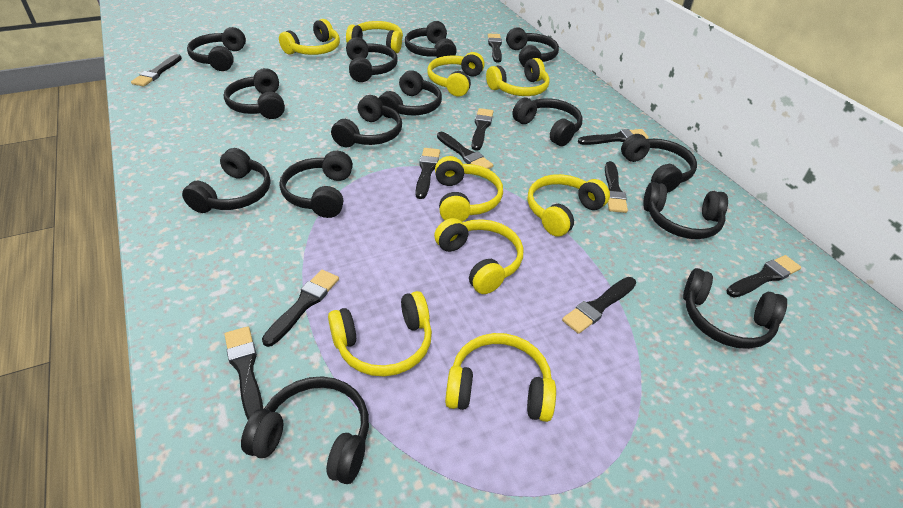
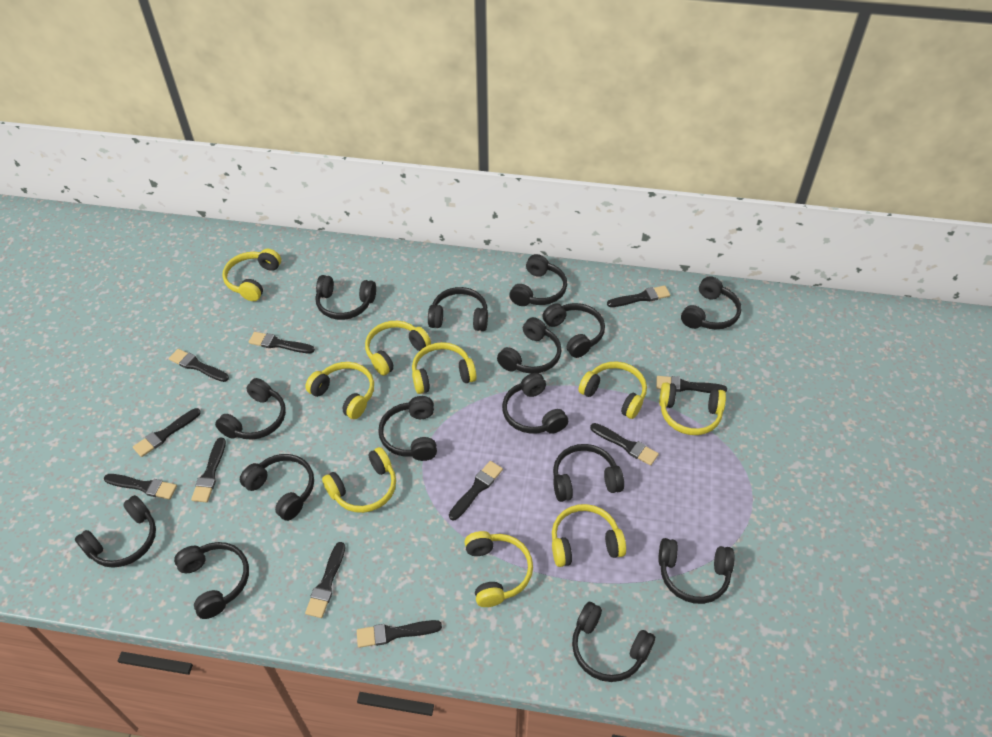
black headphones: 14 -> 15

